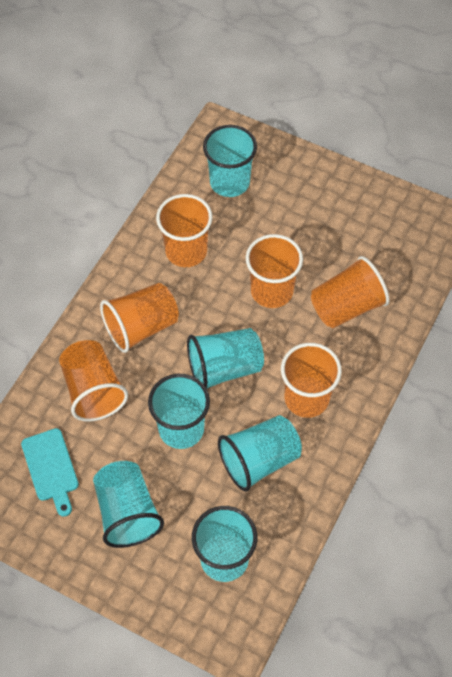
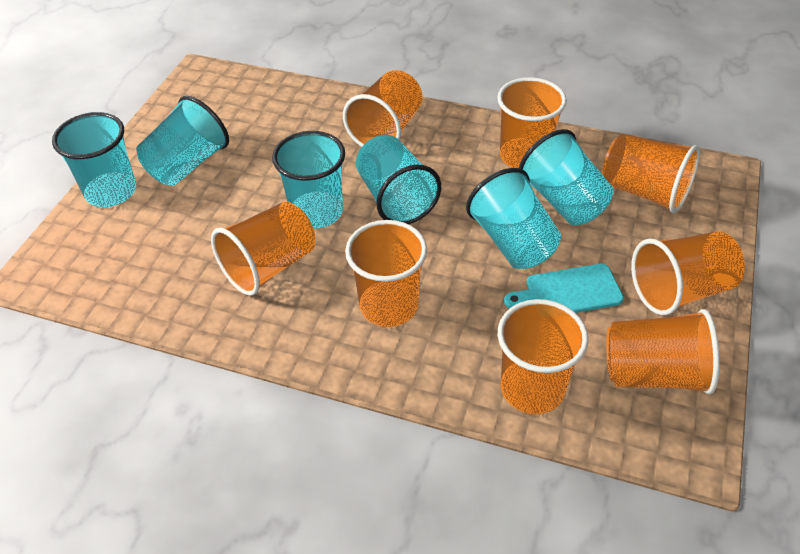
orange cup: 6 -> 8

